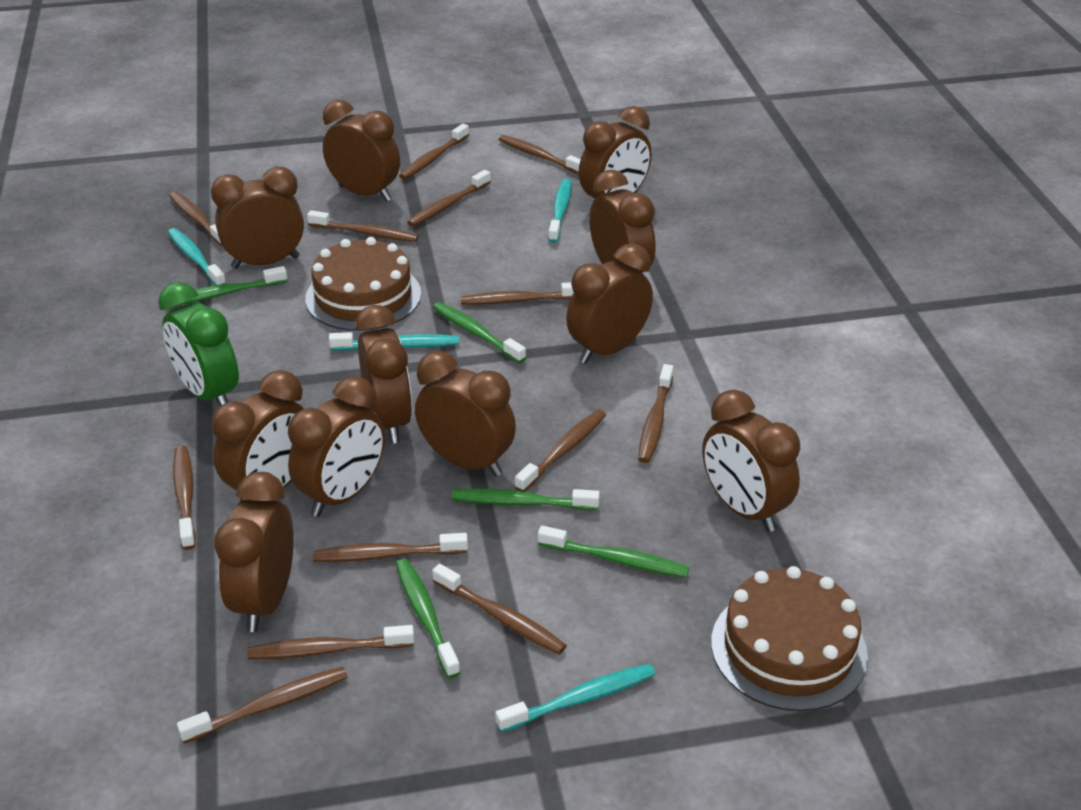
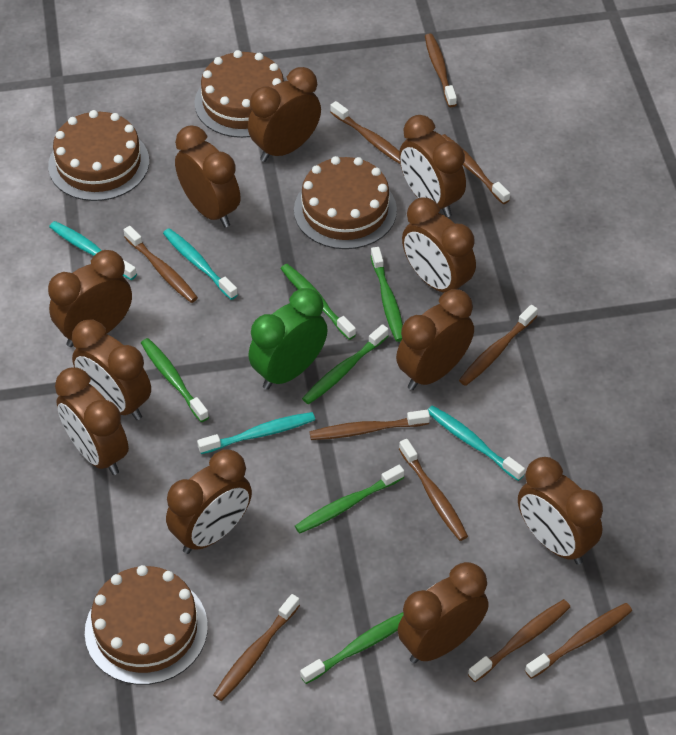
brown cake: 2 -> 4
brown toothbrush: 13 -> 10
green toothbrush: 5 -> 6

